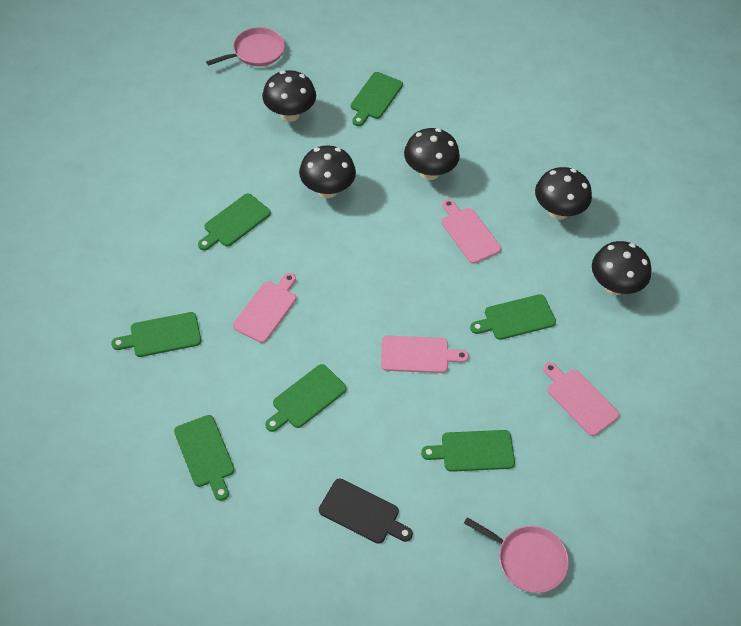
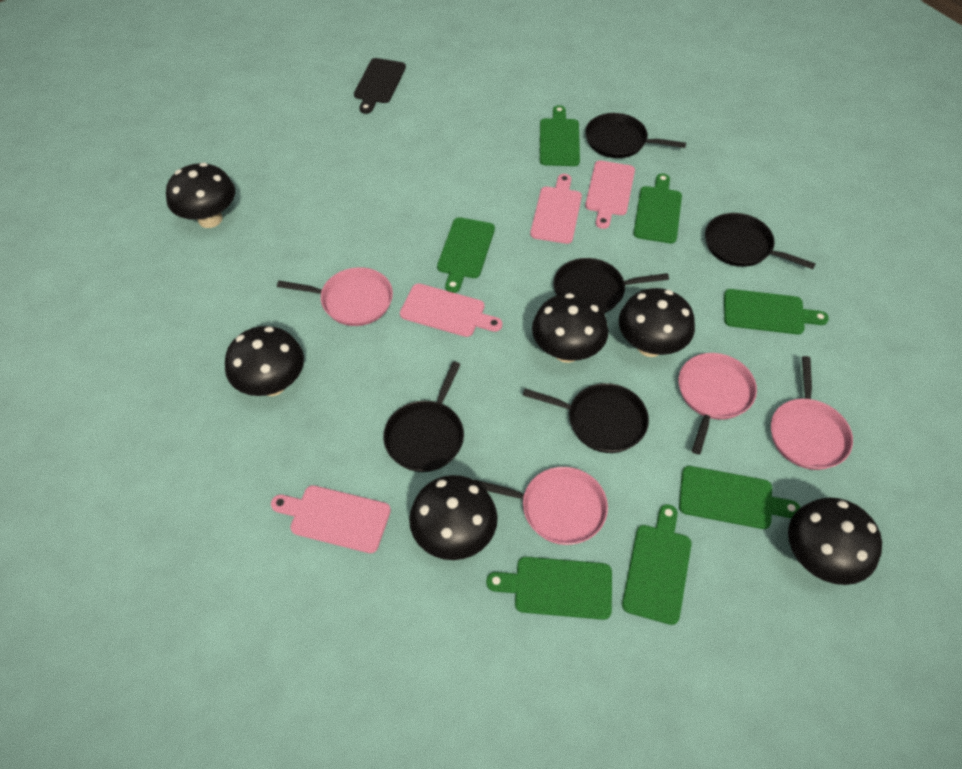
black mushroom: 5 -> 6
black pan: 0 -> 5
pink pan: 2 -> 4

